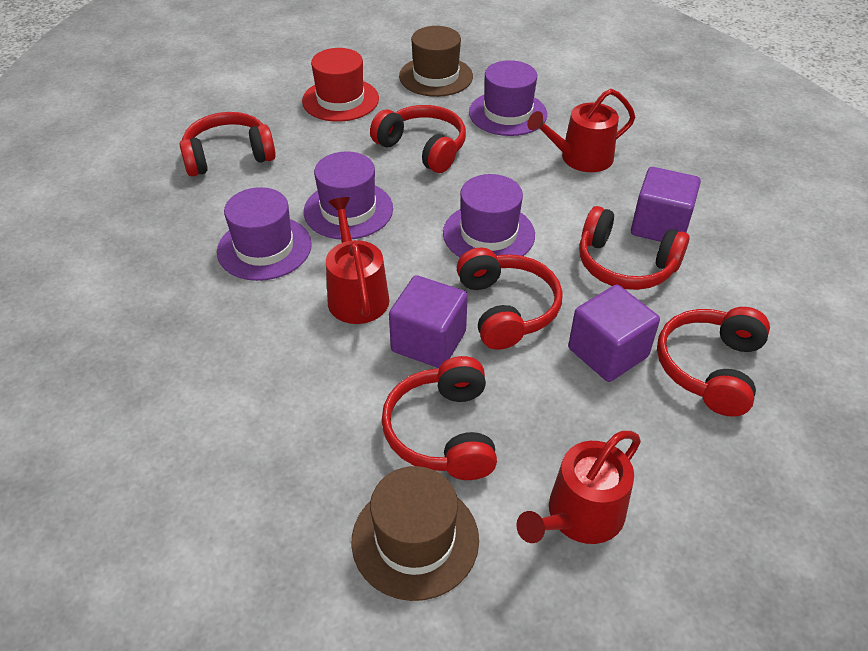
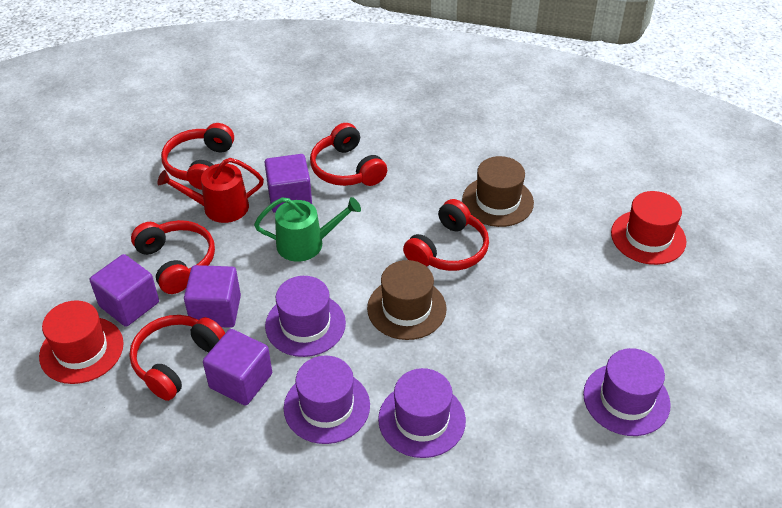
green watering can: 0 -> 1
purple cube: 3 -> 4
red hat: 1 -> 2
red headphones: 6 -> 5
red watering can: 3 -> 1

